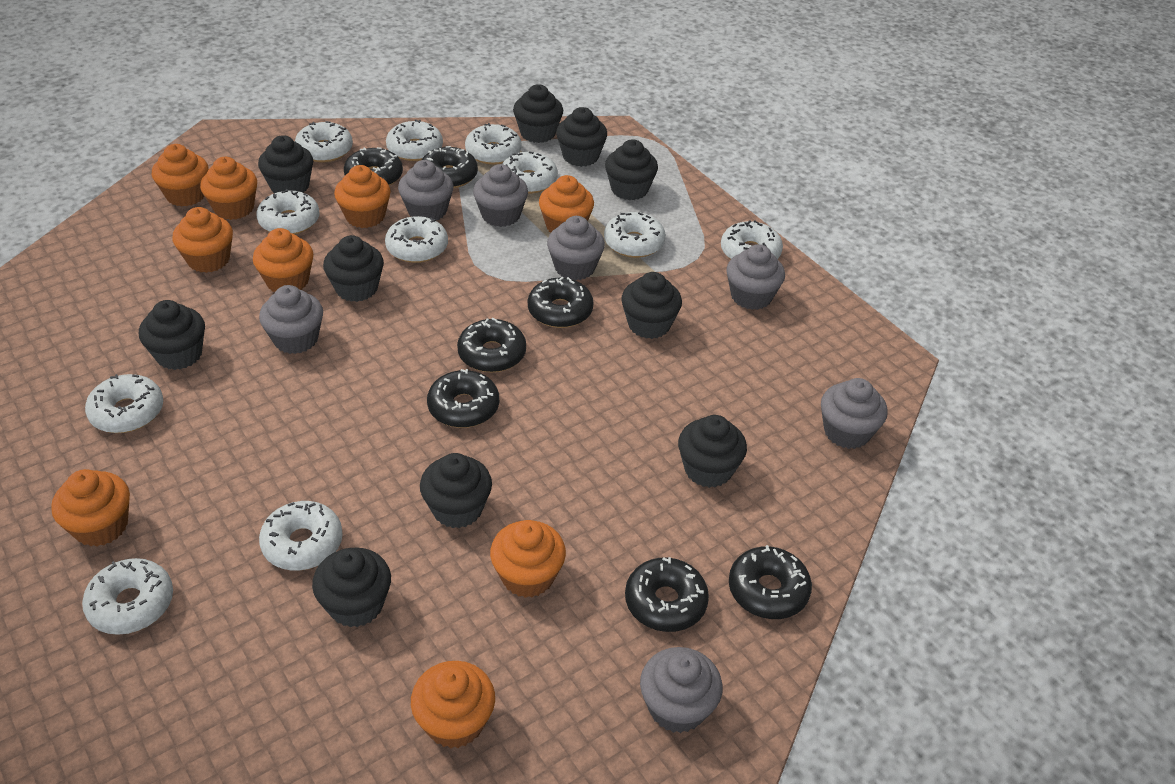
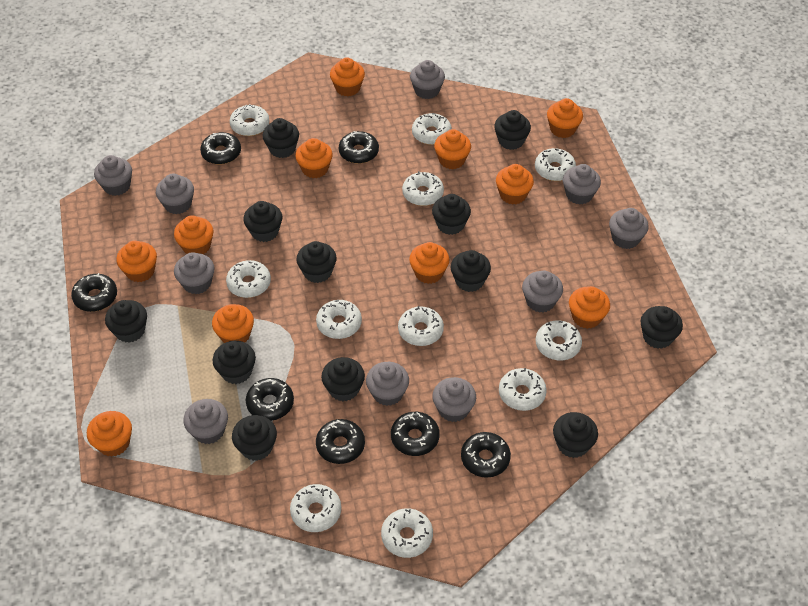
black cupcake: 10 -> 12
grey cupcake: 7 -> 10
orange cupcake: 9 -> 11

